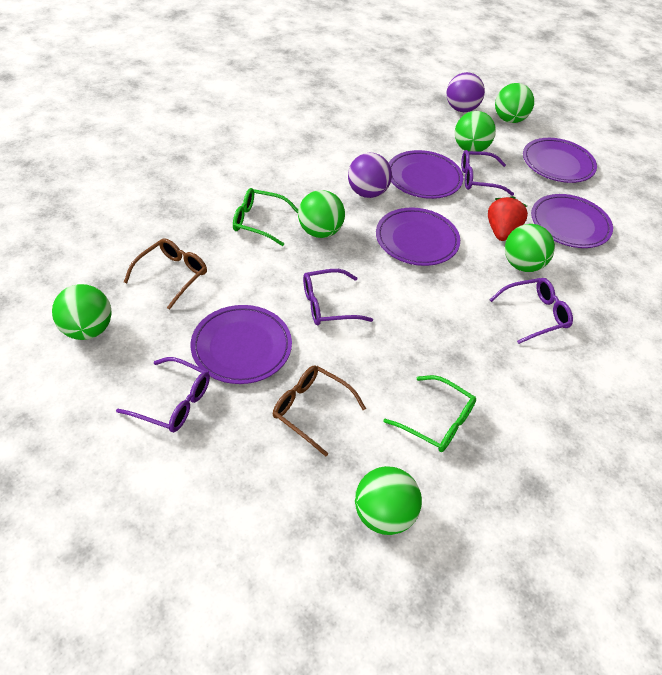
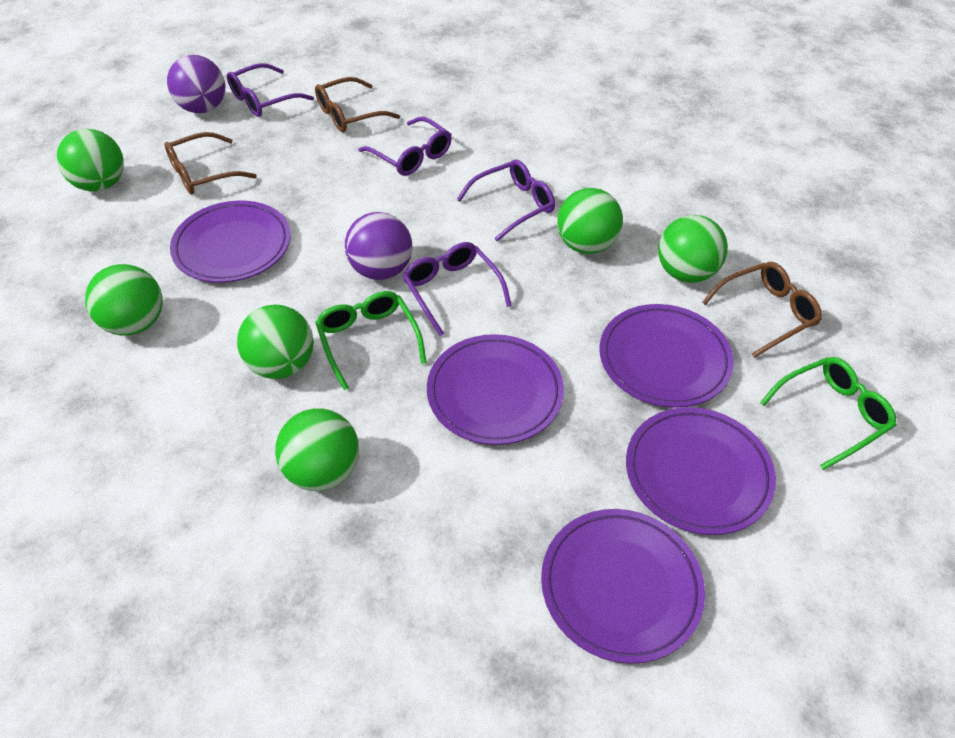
brown glasses: 2 -> 3
red strawberry: 1 -> 0

